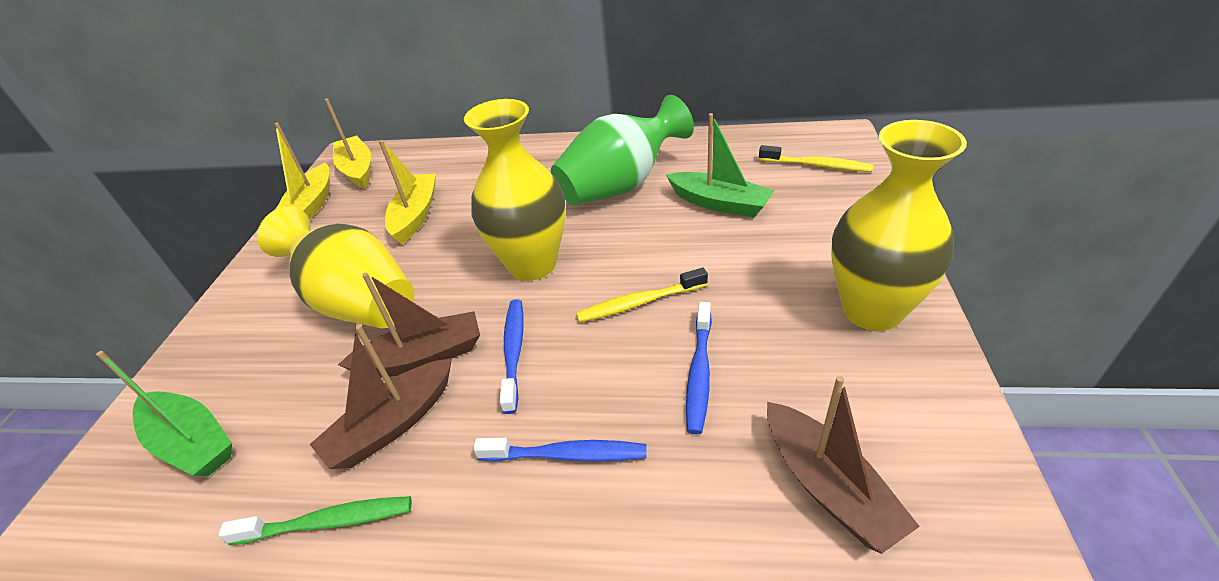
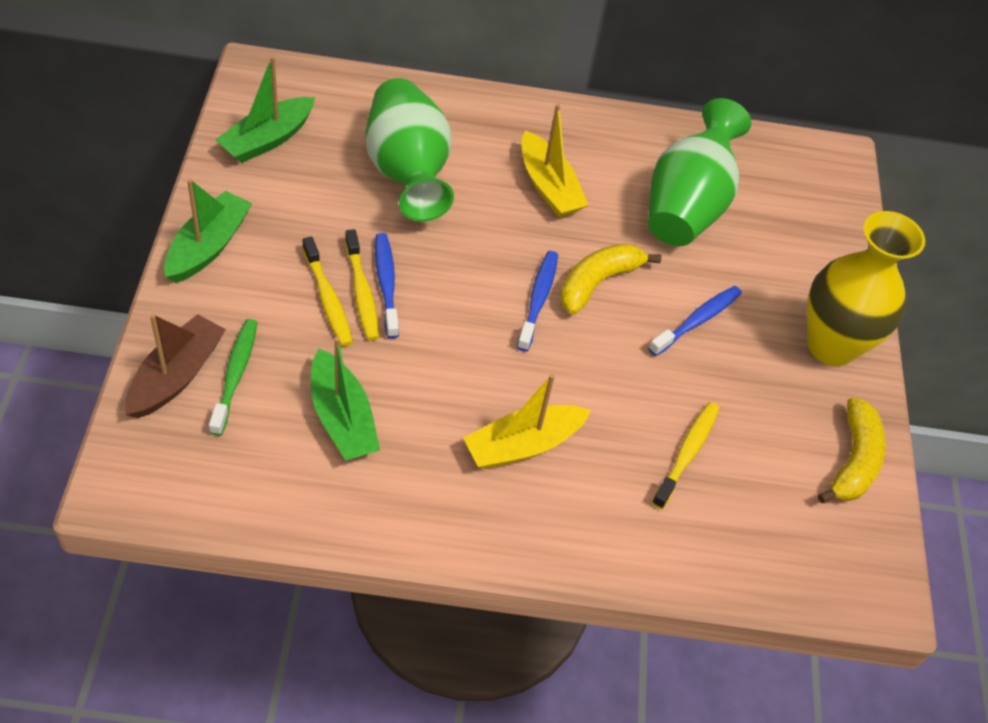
brown boat: 3 -> 1
green boat: 2 -> 3
green vase: 1 -> 2
yellow banana: 0 -> 2
yellow boat: 3 -> 2
yellow toothbrush: 2 -> 3
yellow vase: 3 -> 1

